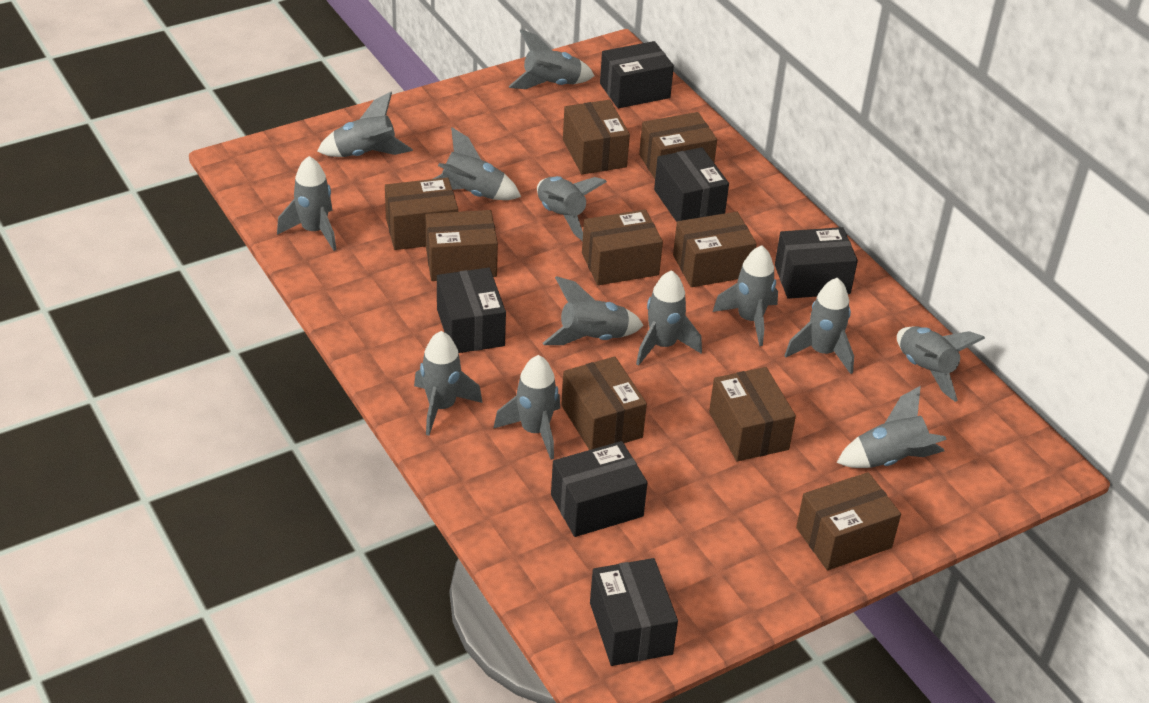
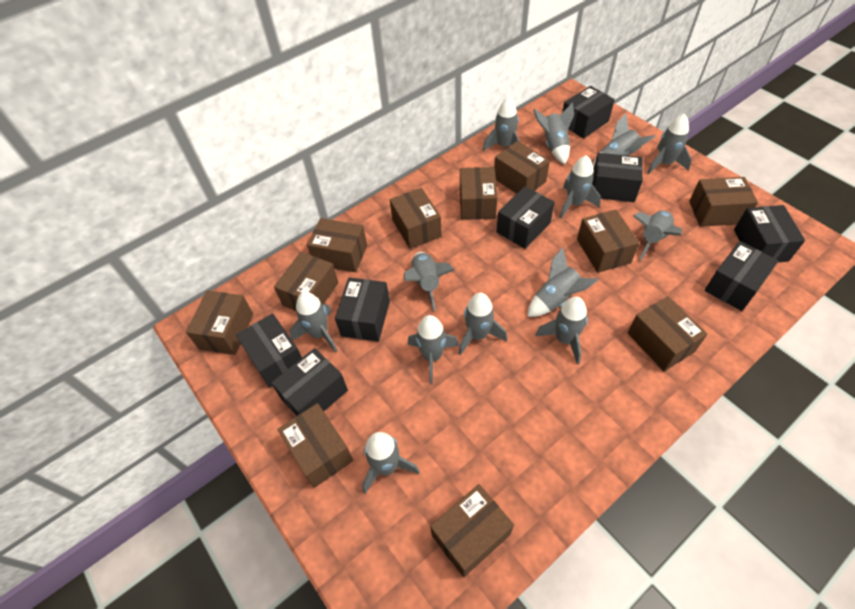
black box: 6 -> 8
brown box: 9 -> 11

